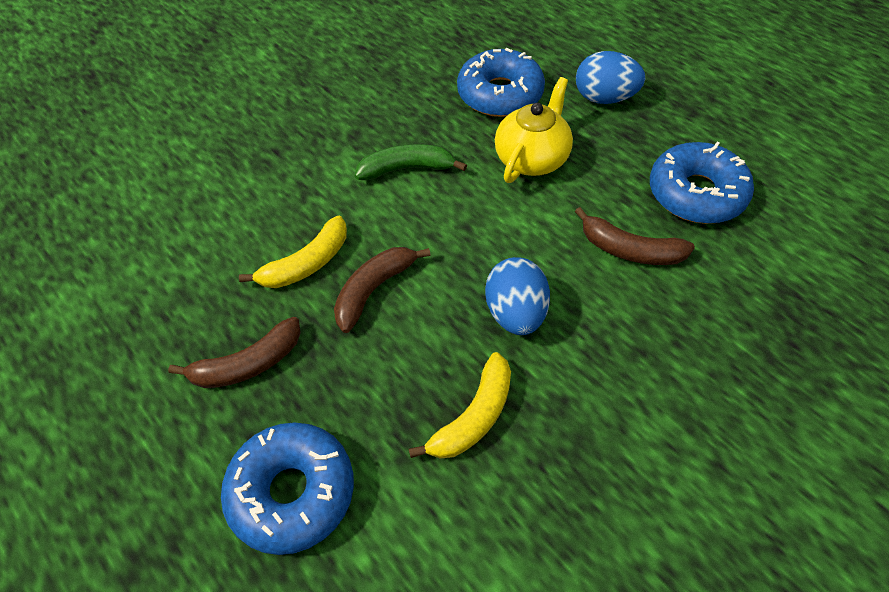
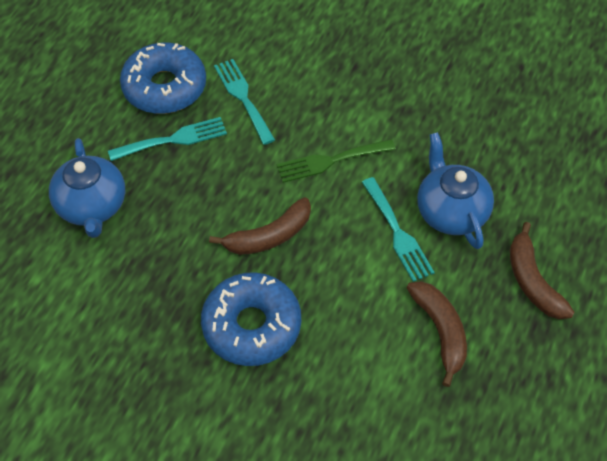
blue donut: 3 -> 2
blue egg: 2 -> 0
blue teapot: 0 -> 2
green banana: 1 -> 0
green fork: 0 -> 1
turquoise fork: 0 -> 3
yellow banana: 2 -> 0
yellow teapot: 1 -> 0

